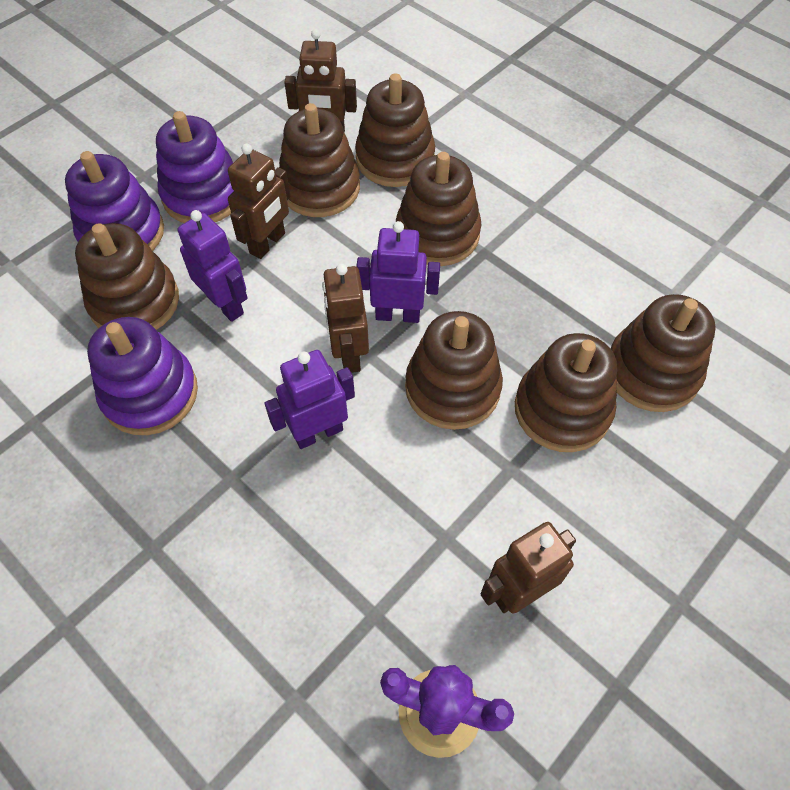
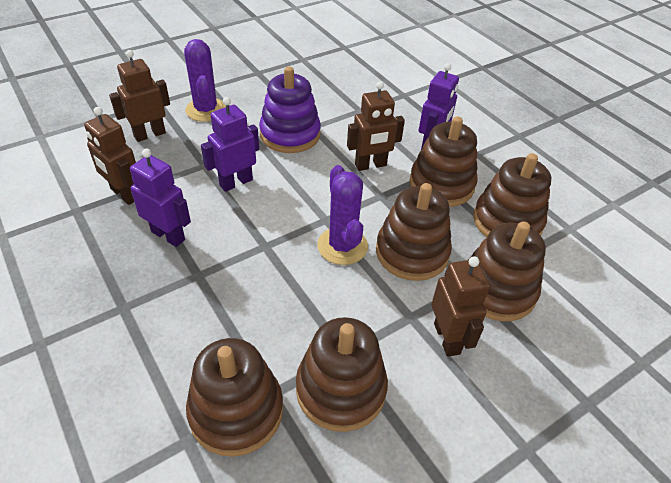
brown stacking toy: 7 -> 6
purple cactus: 1 -> 2
purple stacking toy: 3 -> 1

